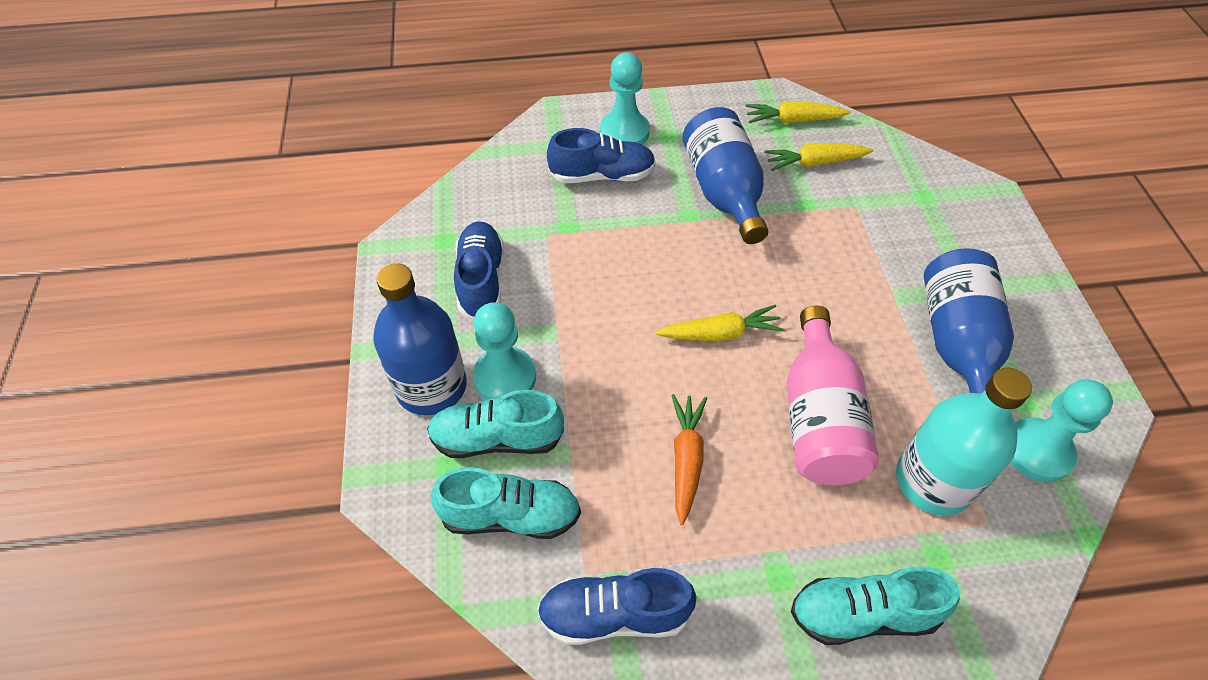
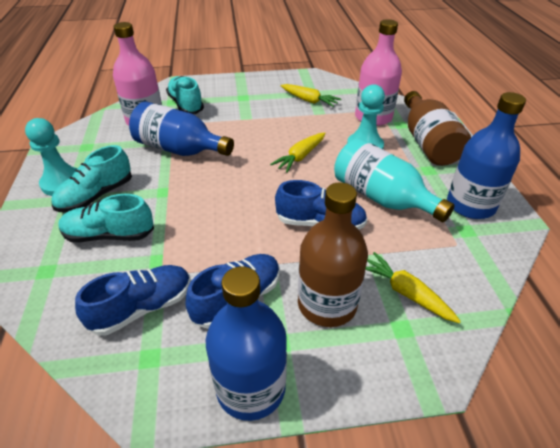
brown bottle: 0 -> 2
orange carrot: 1 -> 0
pink bottle: 1 -> 2
turquoise pawn: 3 -> 2

